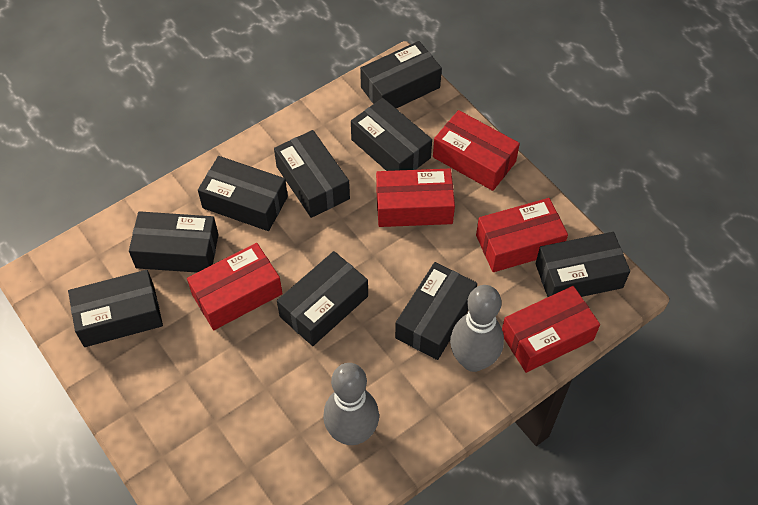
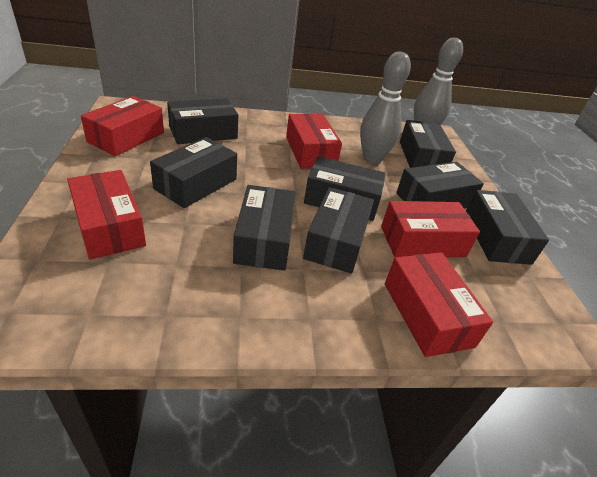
black box: 9 -> 8

